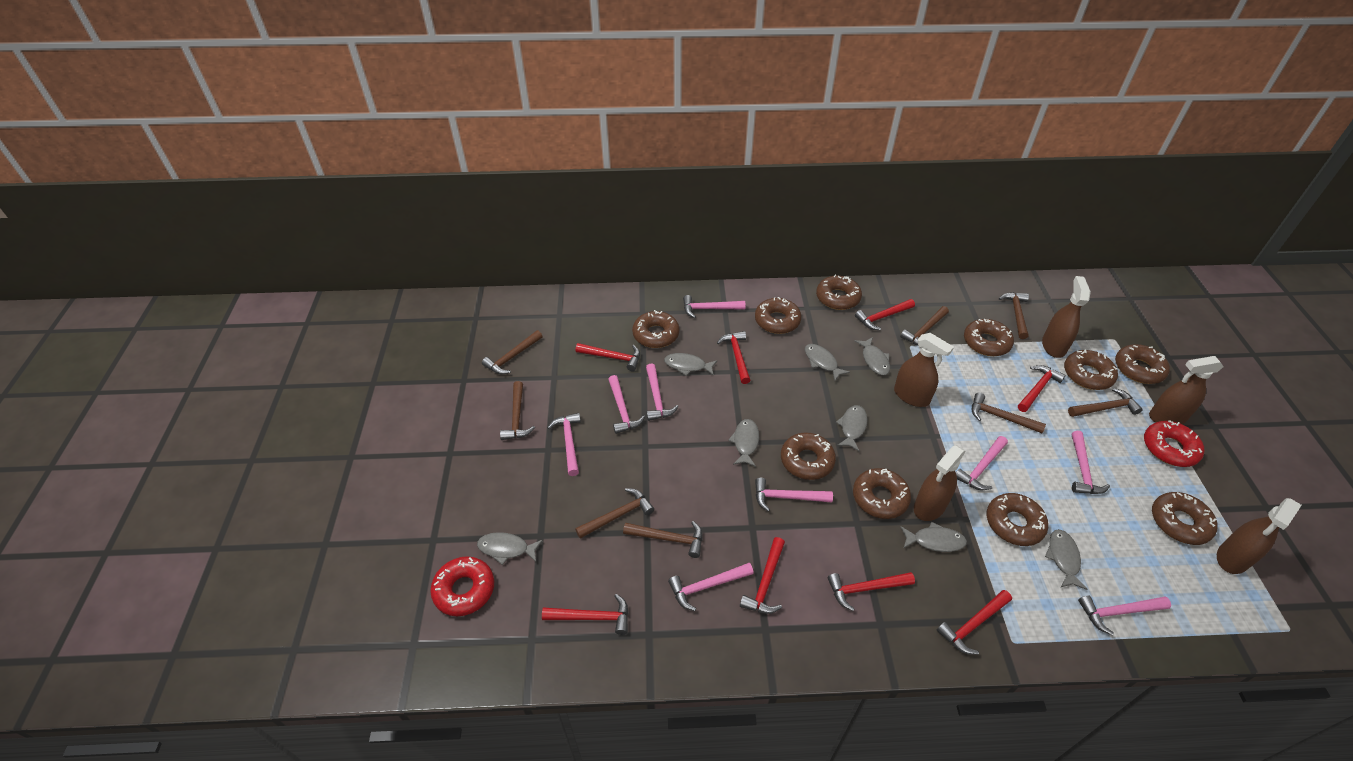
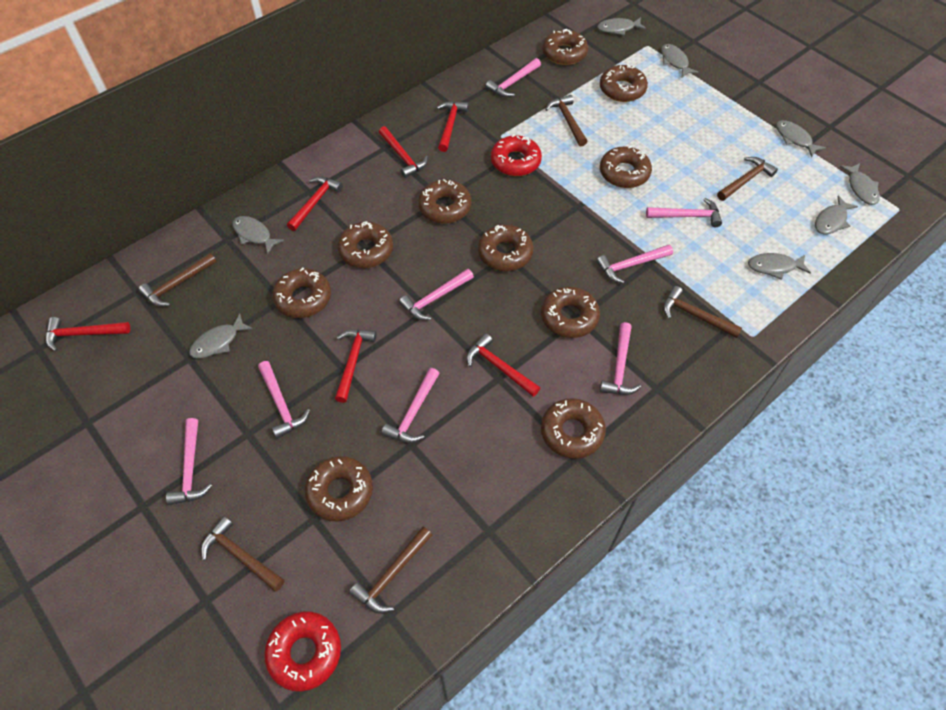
brown hammer: 8 -> 6
brown spray bottle: 5 -> 0
pink hammer: 9 -> 8
red hammer: 8 -> 6

